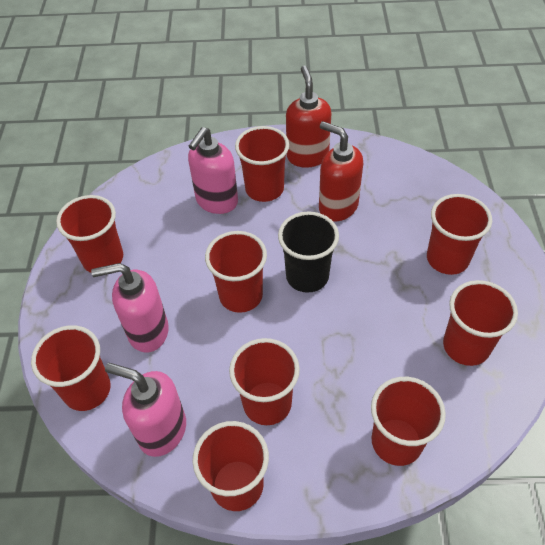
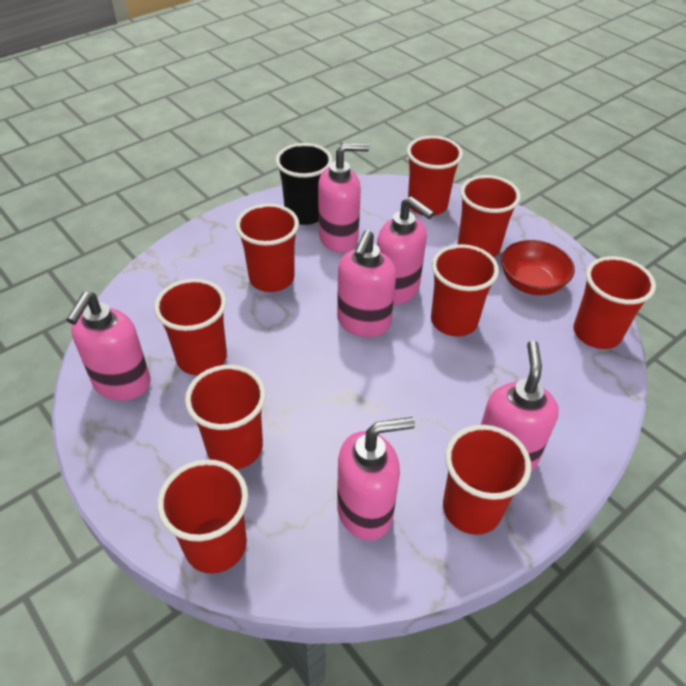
pink soap dispenser: 3 -> 6
red bowl: 0 -> 1
red soap dispenser: 2 -> 0

